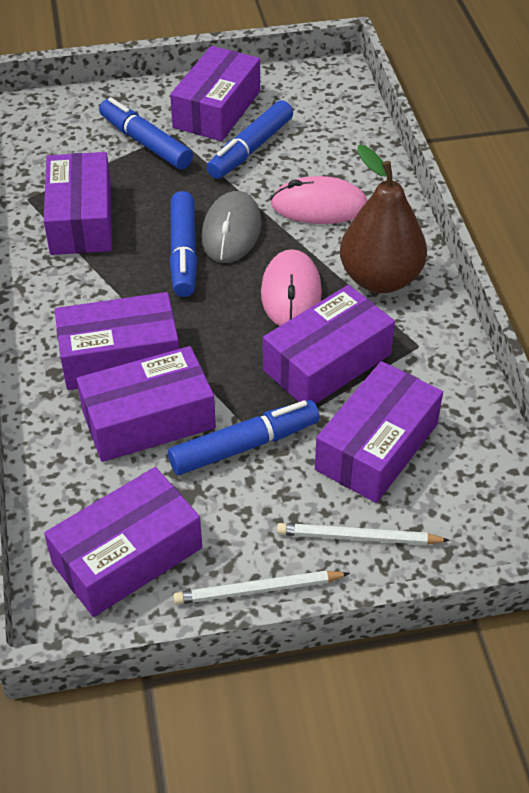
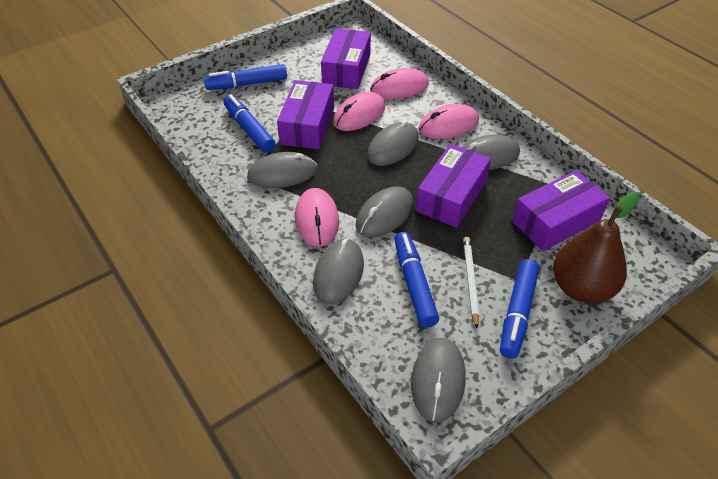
grey mouse: 1 -> 6
pink mouse: 2 -> 4
purple box: 7 -> 4
white pencil: 2 -> 1

